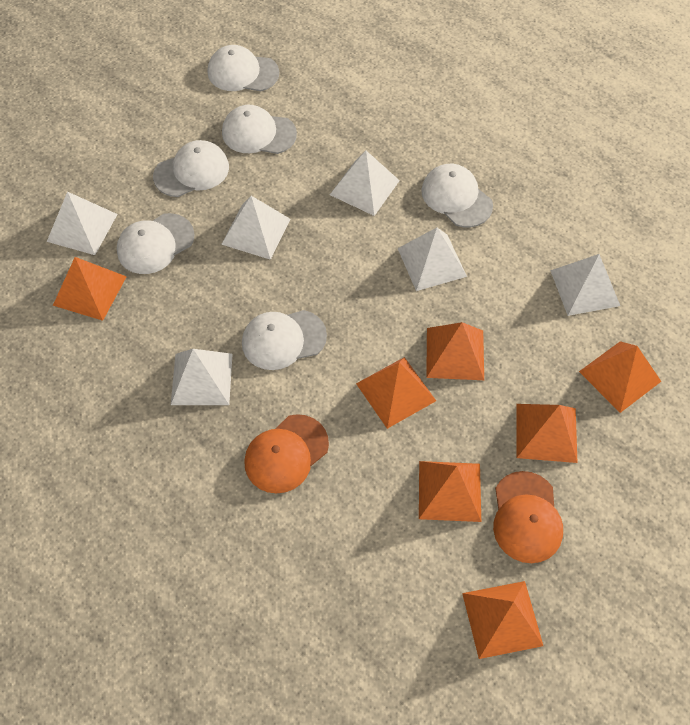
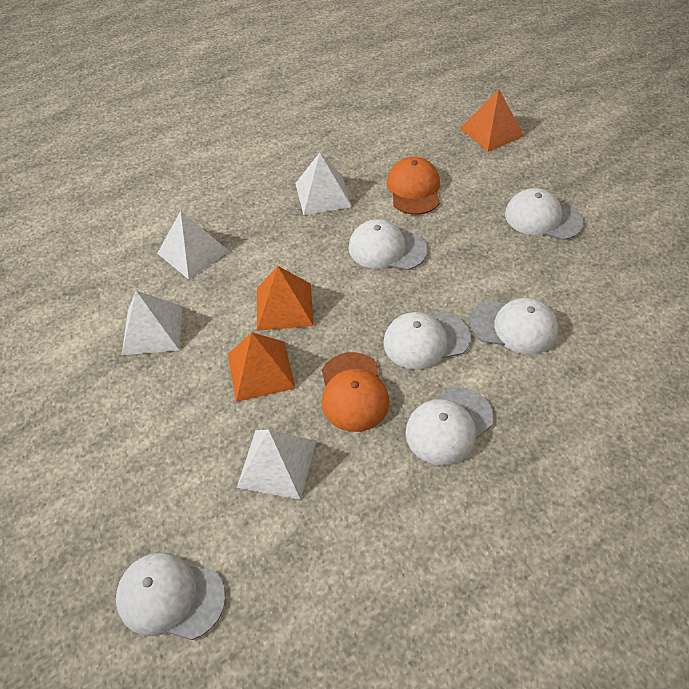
orange pyramid: 7 -> 3
white pyramid: 6 -> 4

